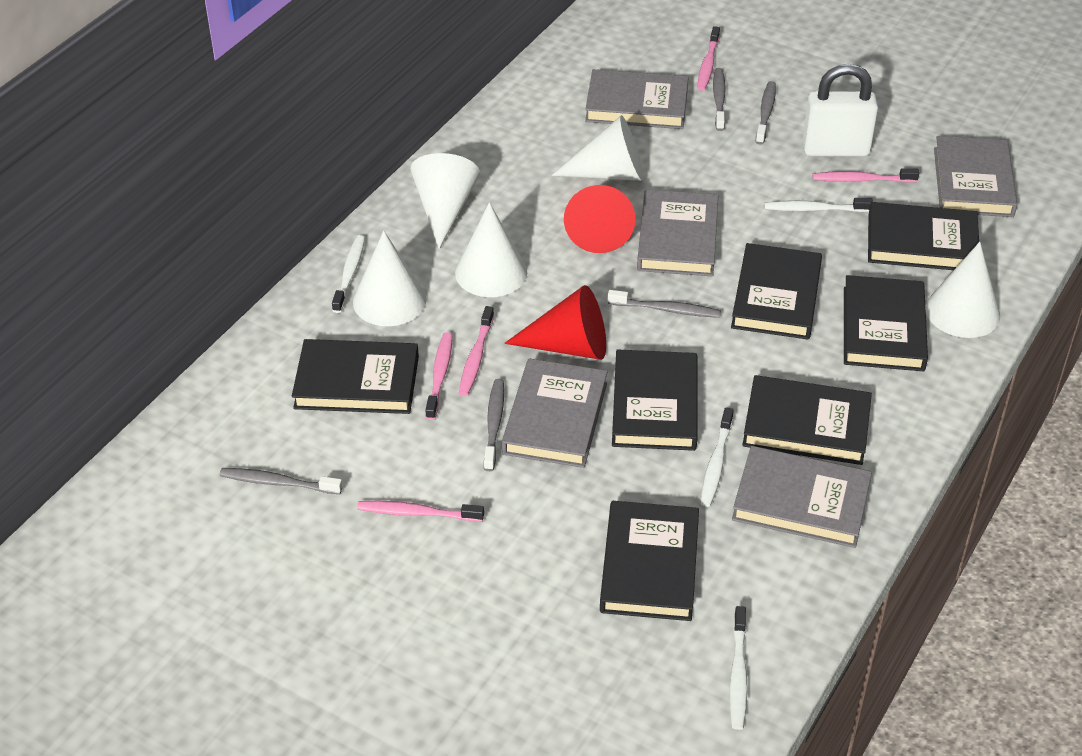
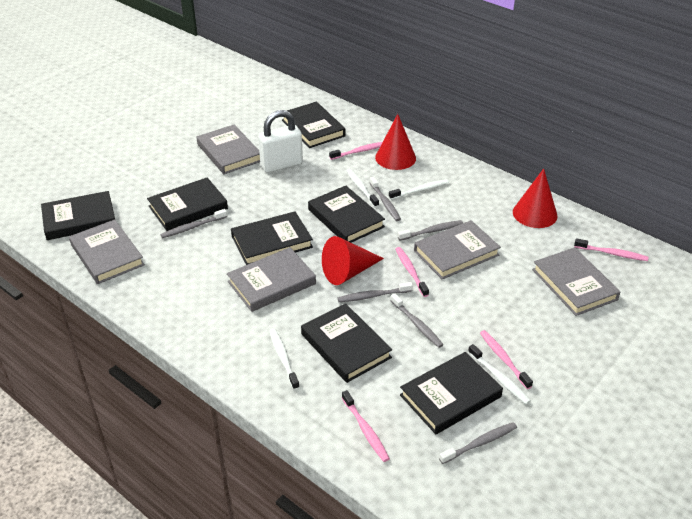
grey toothbrush: 5 -> 6
red cone: 2 -> 3
white cone: 5 -> 0

